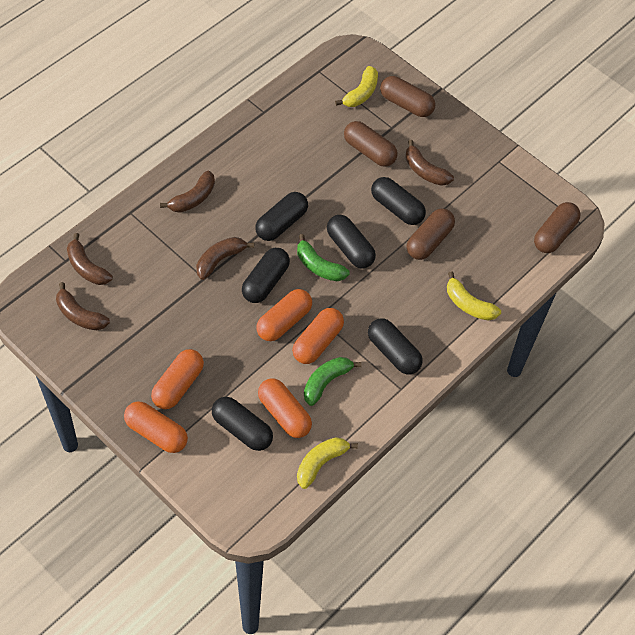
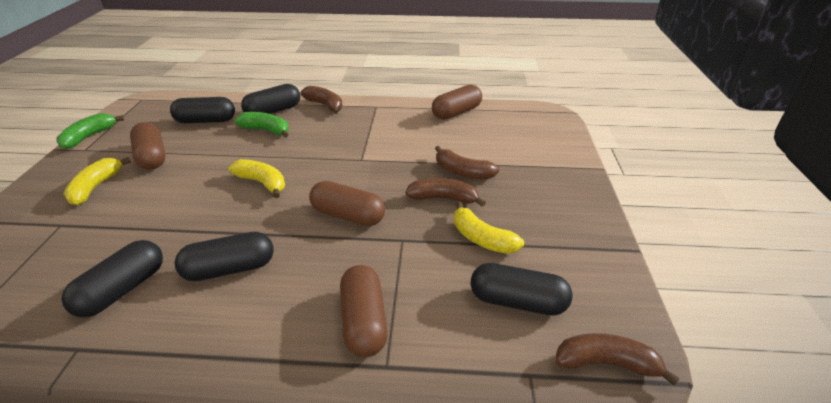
black capsule: 6 -> 5
brown banana: 5 -> 4
orange capsule: 5 -> 0

